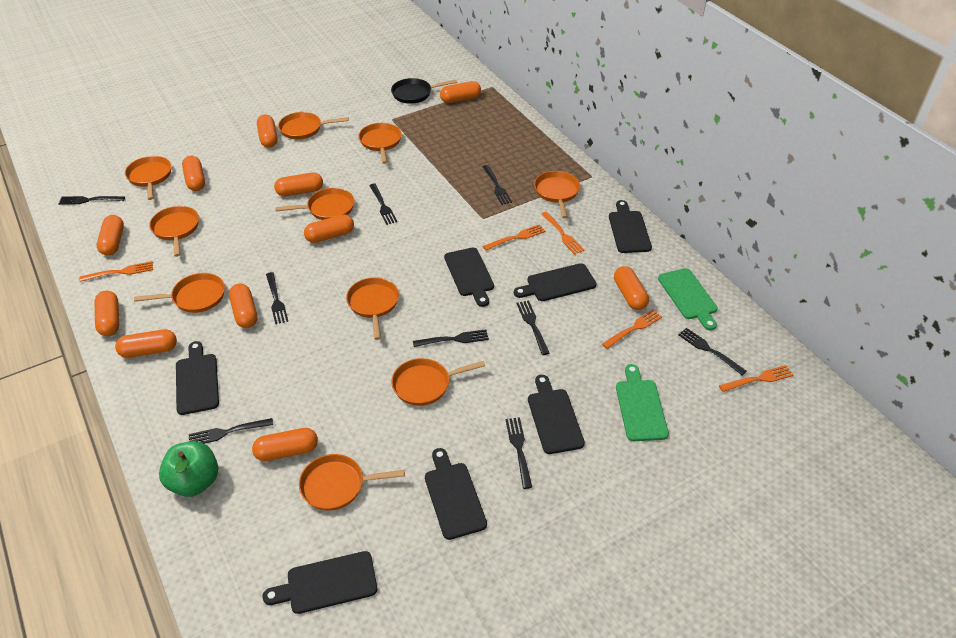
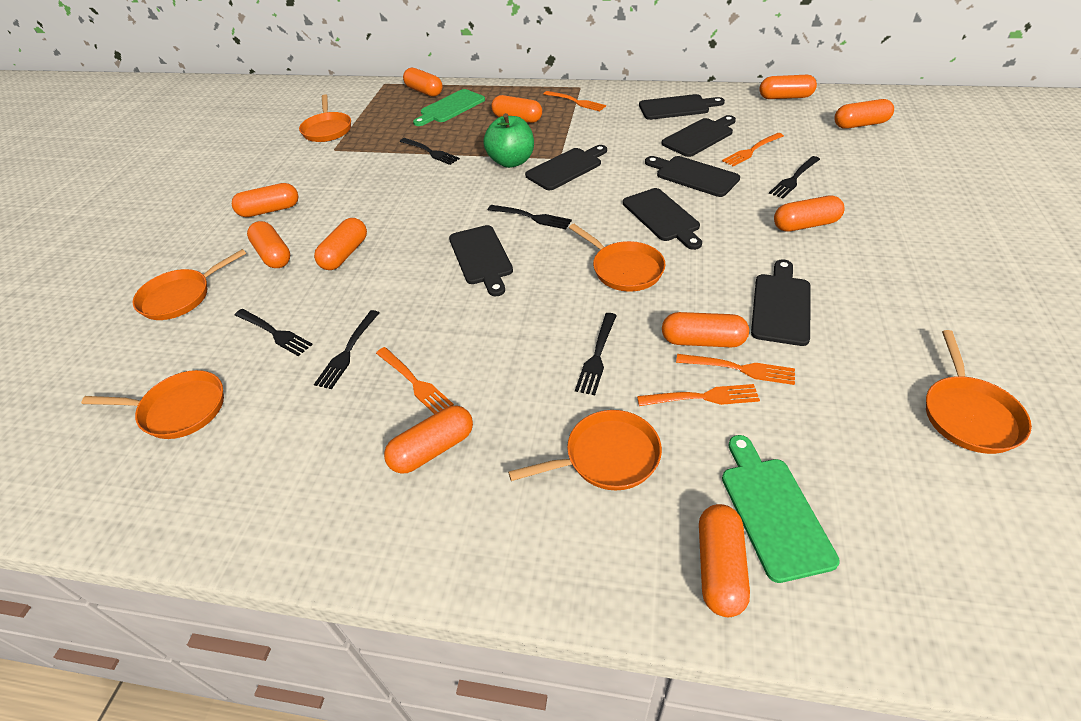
black fork: 9 -> 6
black pan: 1 -> 0
orange pan: 10 -> 6

